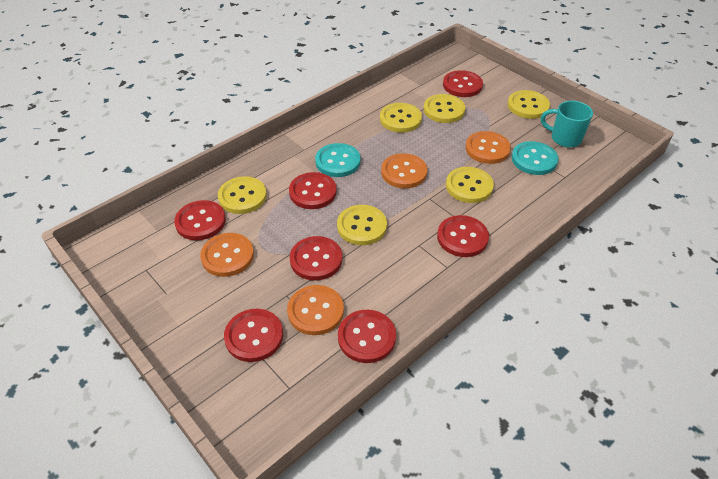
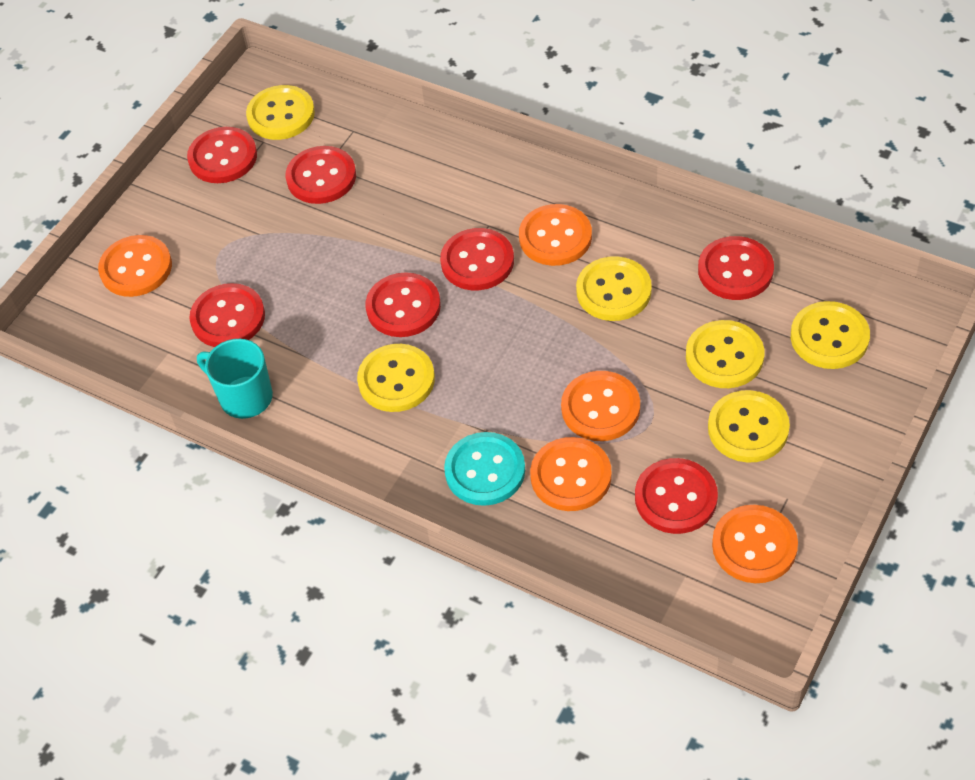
orange button: 4 -> 5
turquoise button: 2 -> 1

